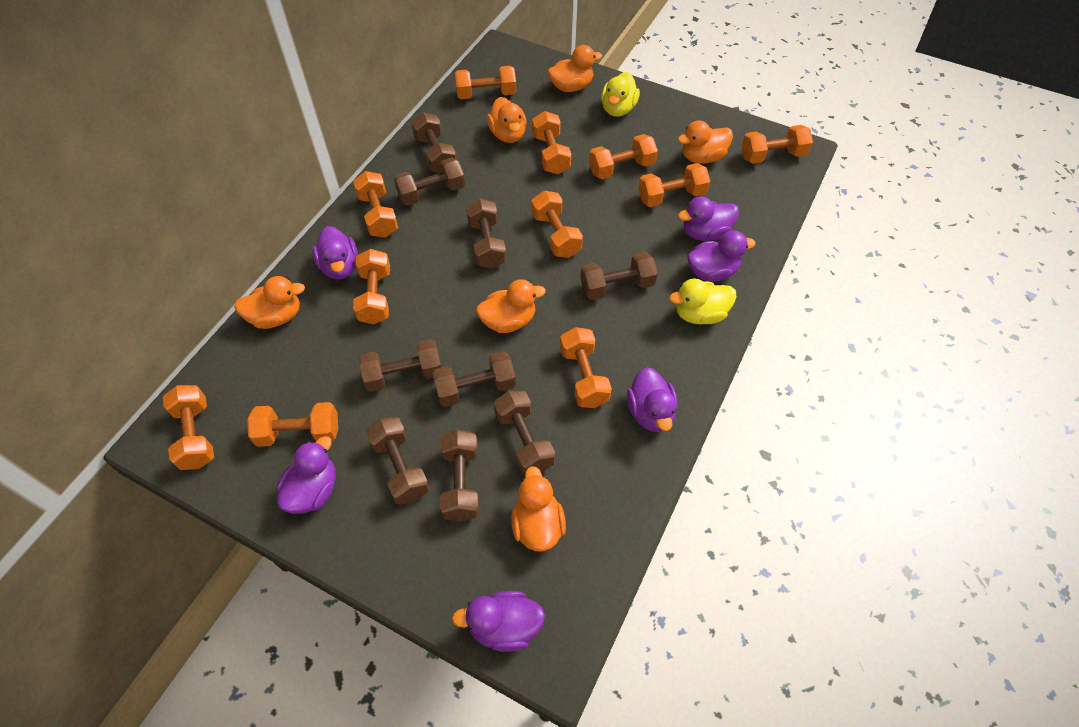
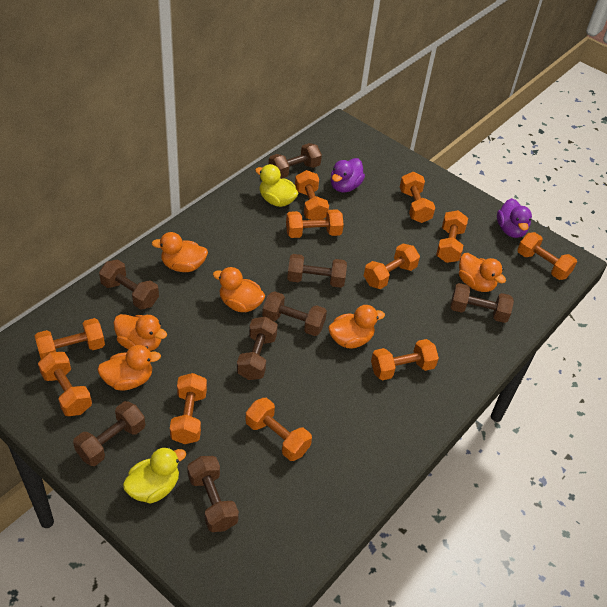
brown dumbbell: 9 -> 8
purple duck: 6 -> 2

